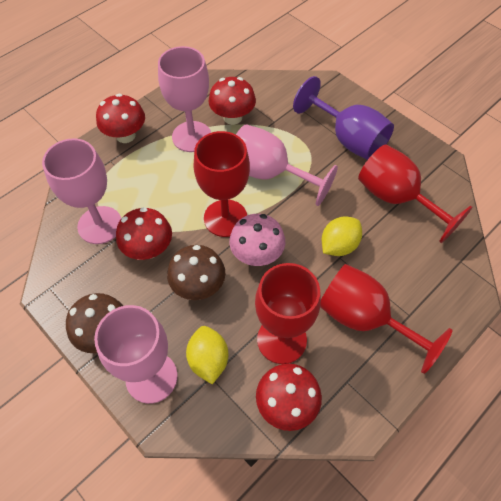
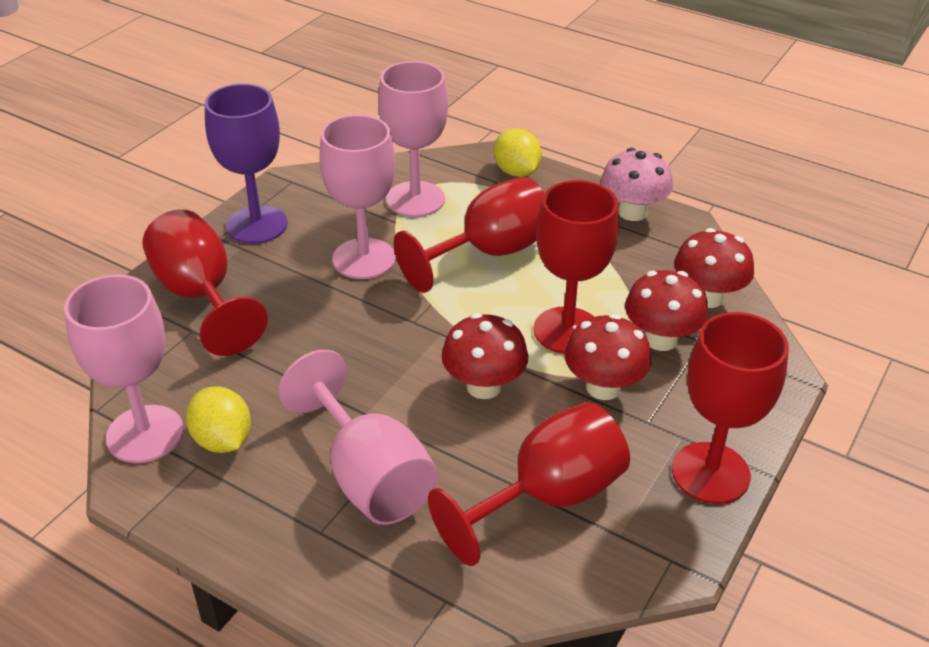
brown mushroom: 2 -> 0
red goblet: 4 -> 5

